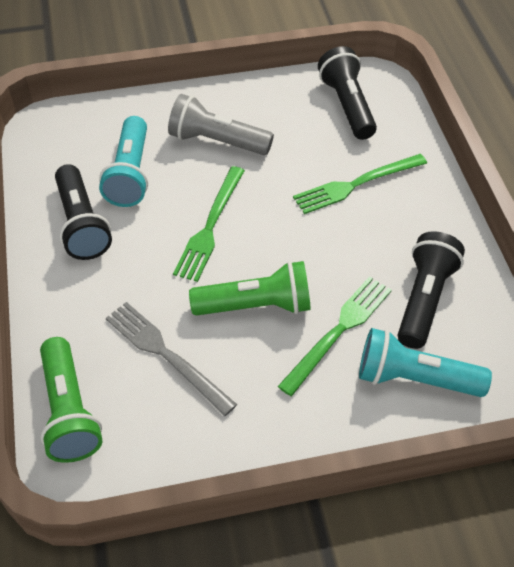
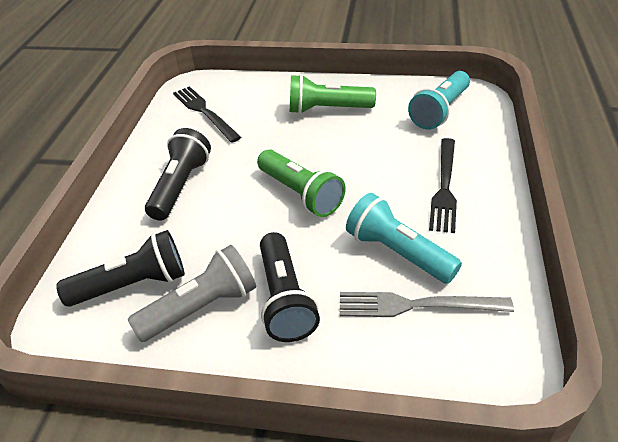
black fork: 0 -> 2
green fork: 3 -> 0

